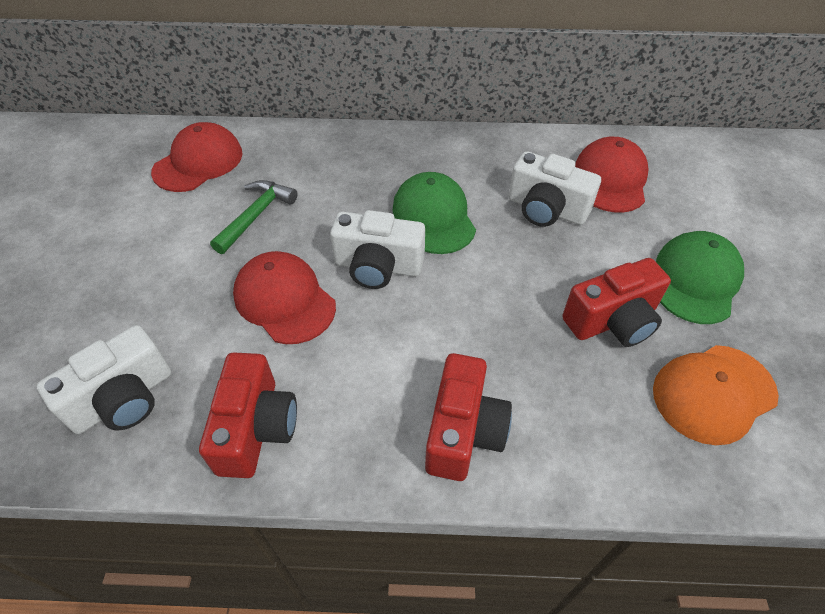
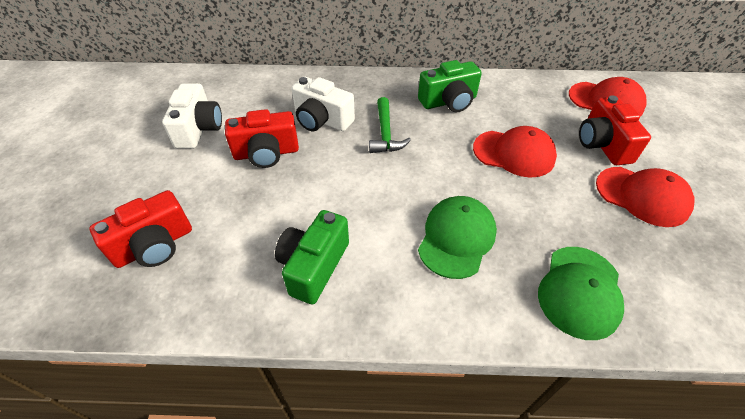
green camera: 0 -> 2
orange cap: 1 -> 0
white camera: 3 -> 2

